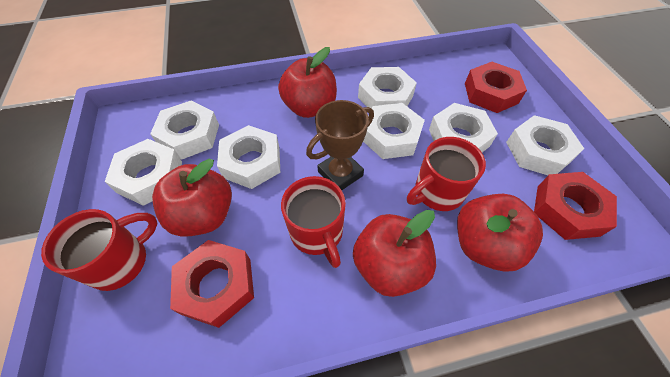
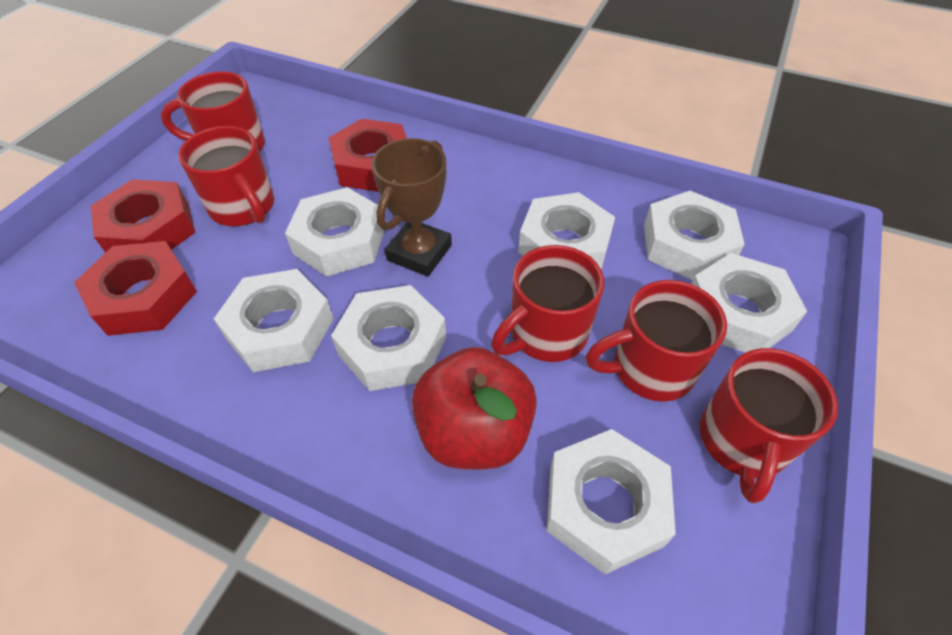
red apple: 4 -> 1
red mug: 3 -> 5

